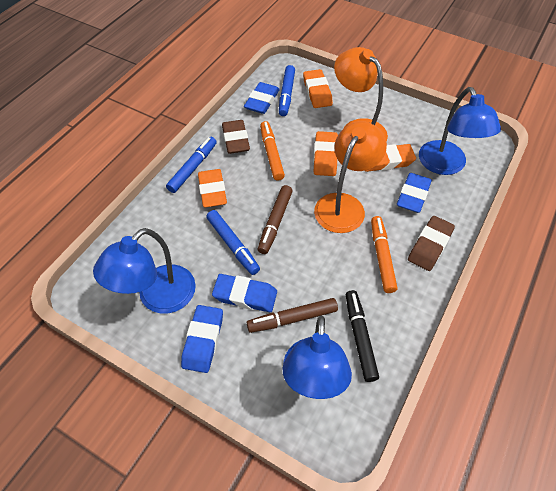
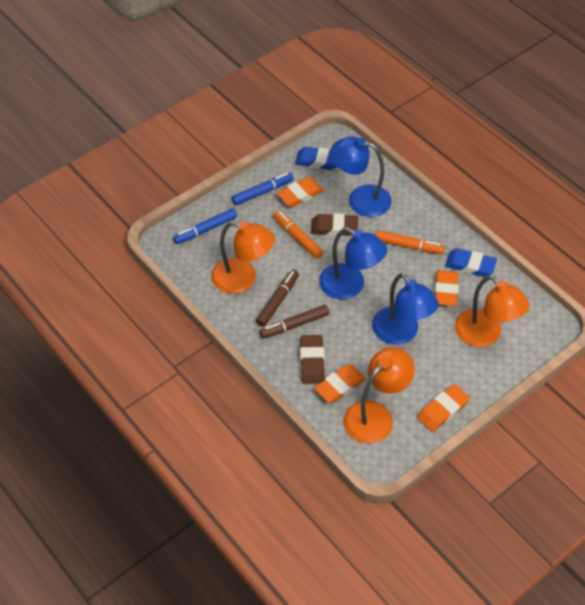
black marker: 1 -> 0
blue eraser: 4 -> 2
blue marker: 3 -> 2
orange lamp: 2 -> 3

